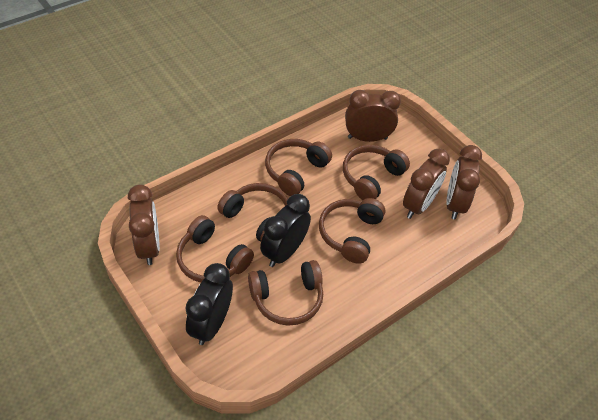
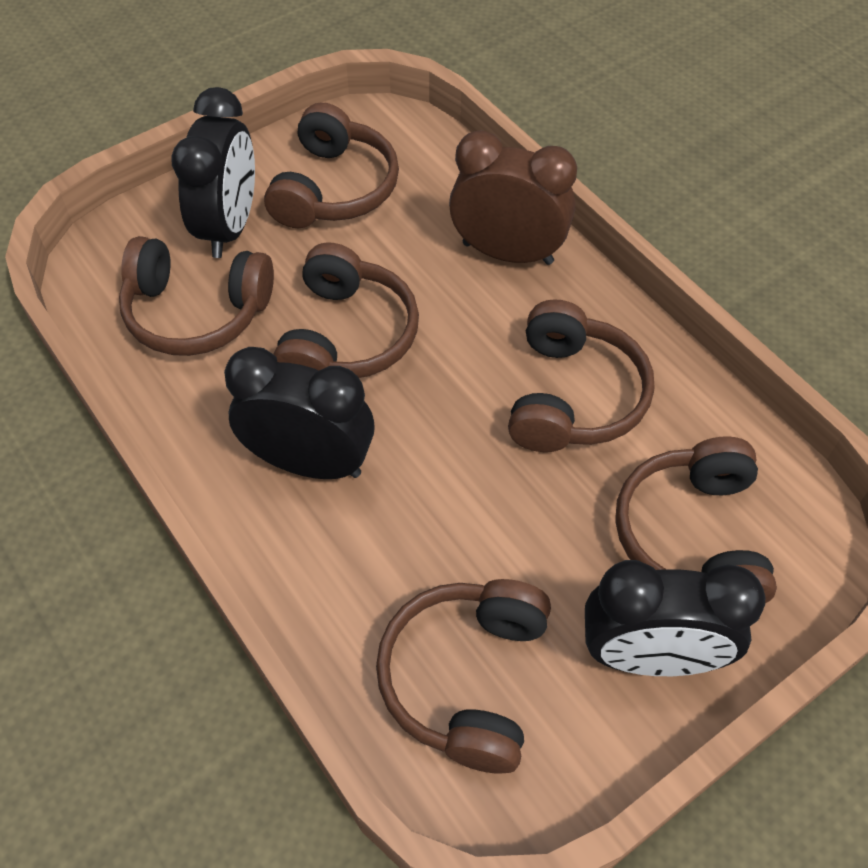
black clock: 2 -> 3
brown clock: 4 -> 1

